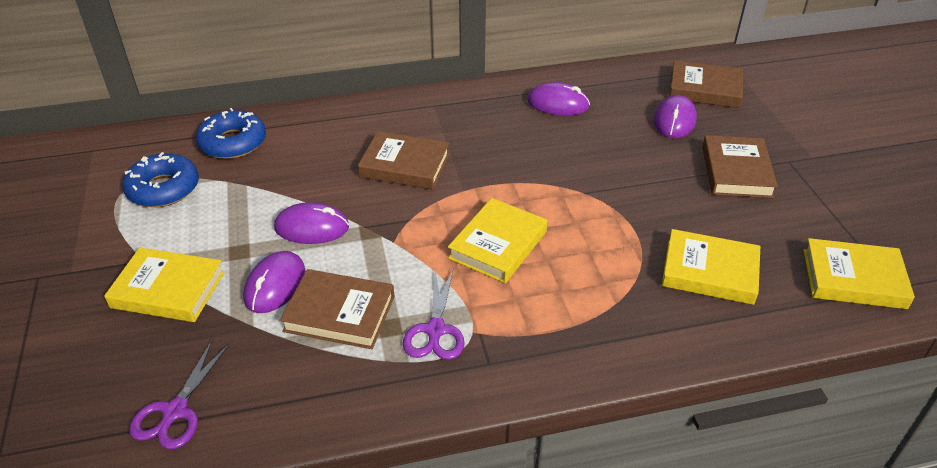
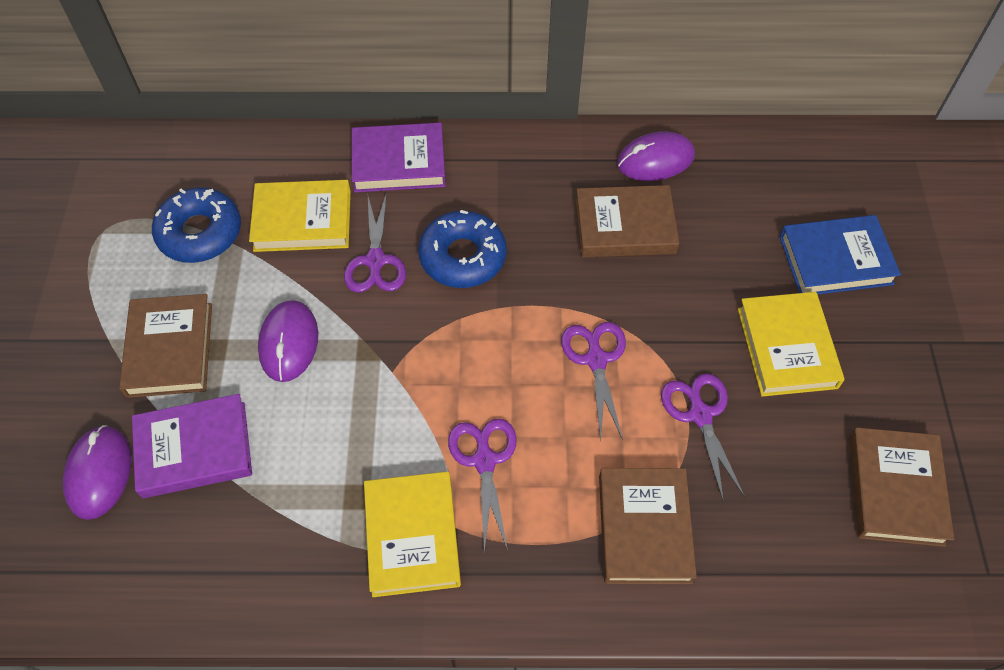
blue book: 0 -> 1
purple book: 0 -> 2
purple mouse: 4 -> 3
purple scissors: 2 -> 4
yellow book: 4 -> 3

